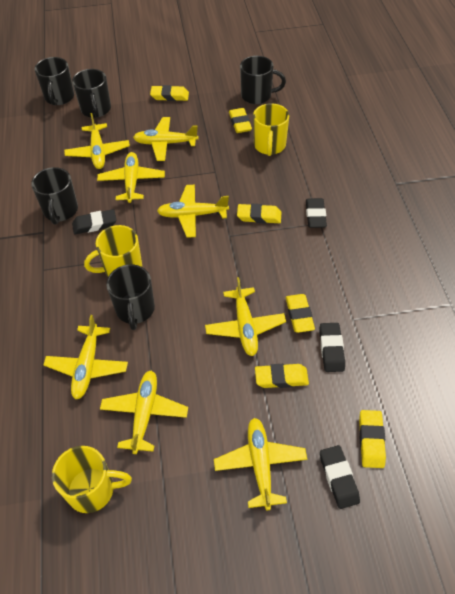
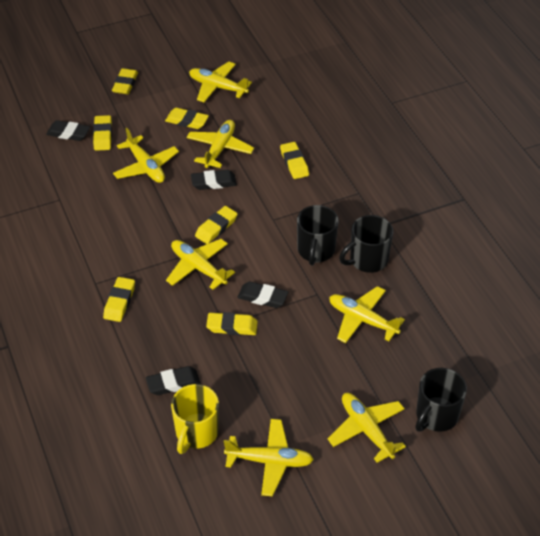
black mug: 5 -> 3
yellow eraser: 6 -> 7
yellow mug: 3 -> 1
yellow plane: 8 -> 7

